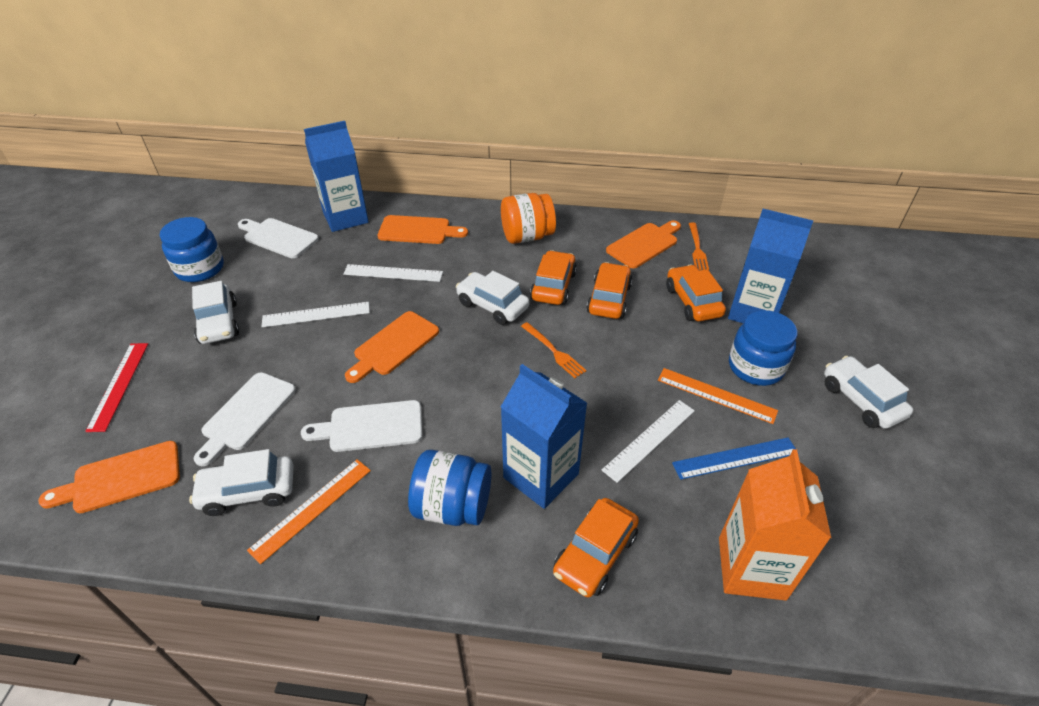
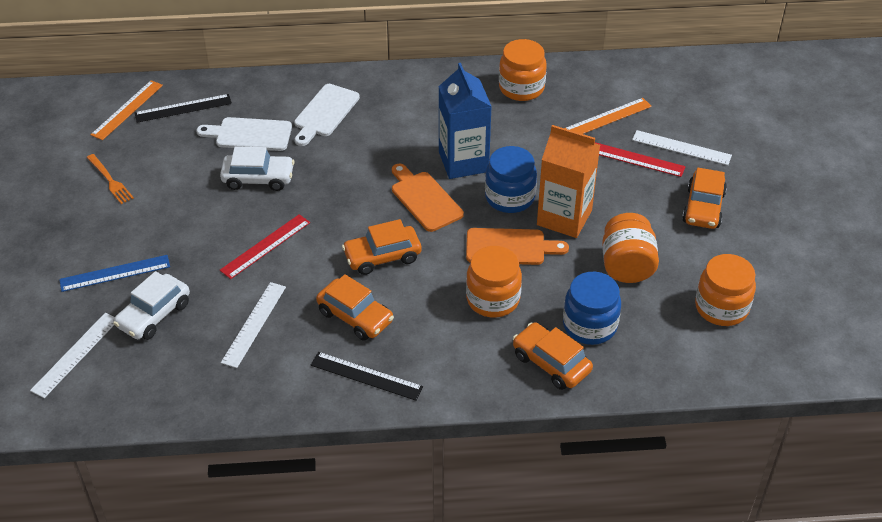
black ruler: 0 -> 2
blue carton: 3 -> 1
blue jar: 3 -> 2
orange cutting board: 4 -> 2
orange fork: 2 -> 1
orange jar: 1 -> 4
red ruler: 1 -> 2
white car: 4 -> 2
white cutting board: 3 -> 2

